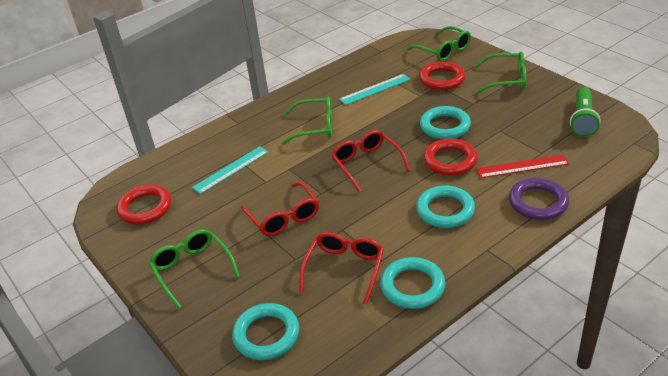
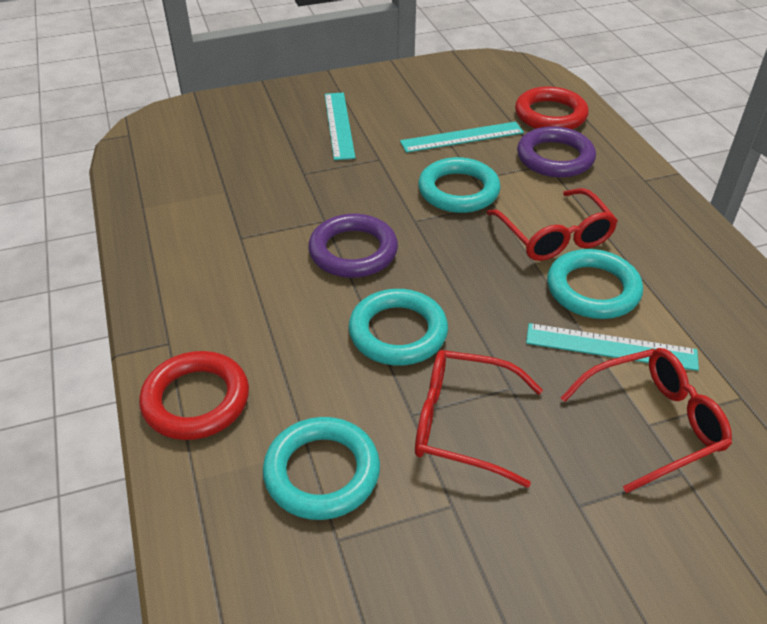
green flashlight: 1 -> 0
green glasses: 4 -> 0
purple ring: 1 -> 2
red ring: 3 -> 2
red ruler: 1 -> 0
turquoise ruler: 2 -> 3

